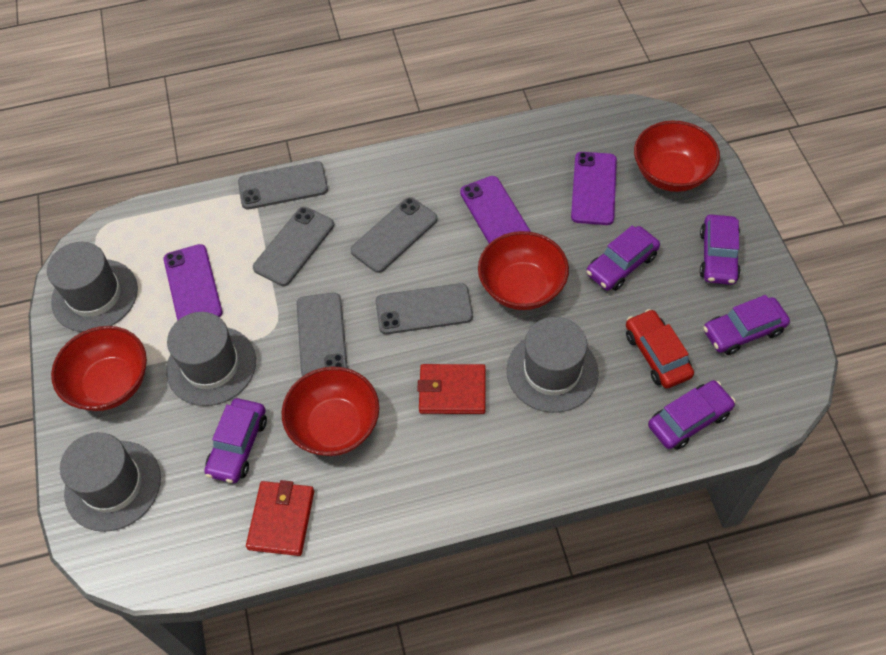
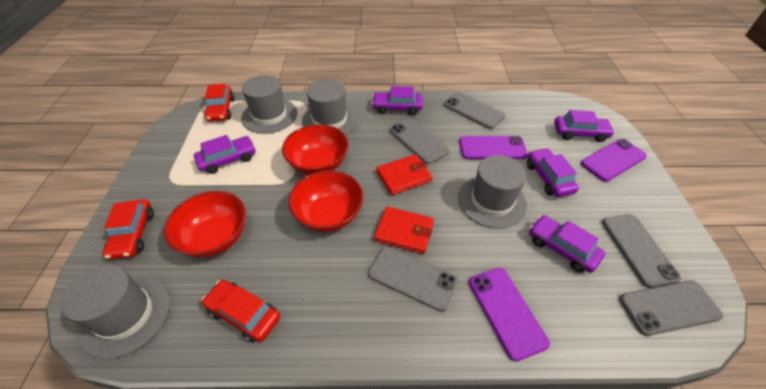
red bowl: 4 -> 3
red car: 1 -> 3

